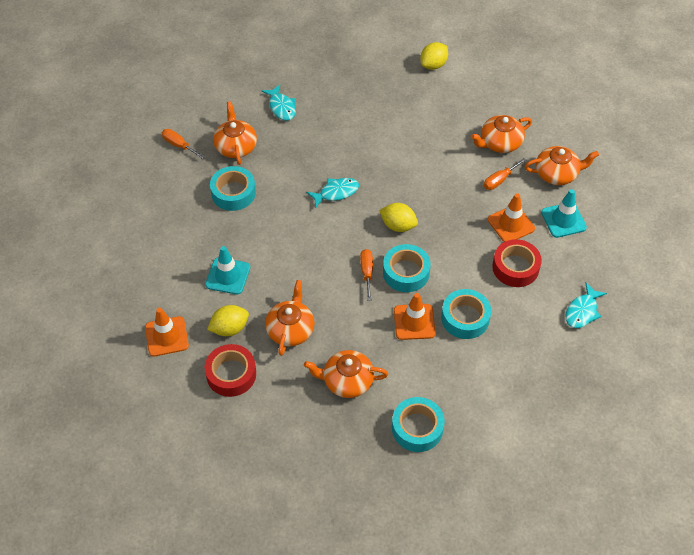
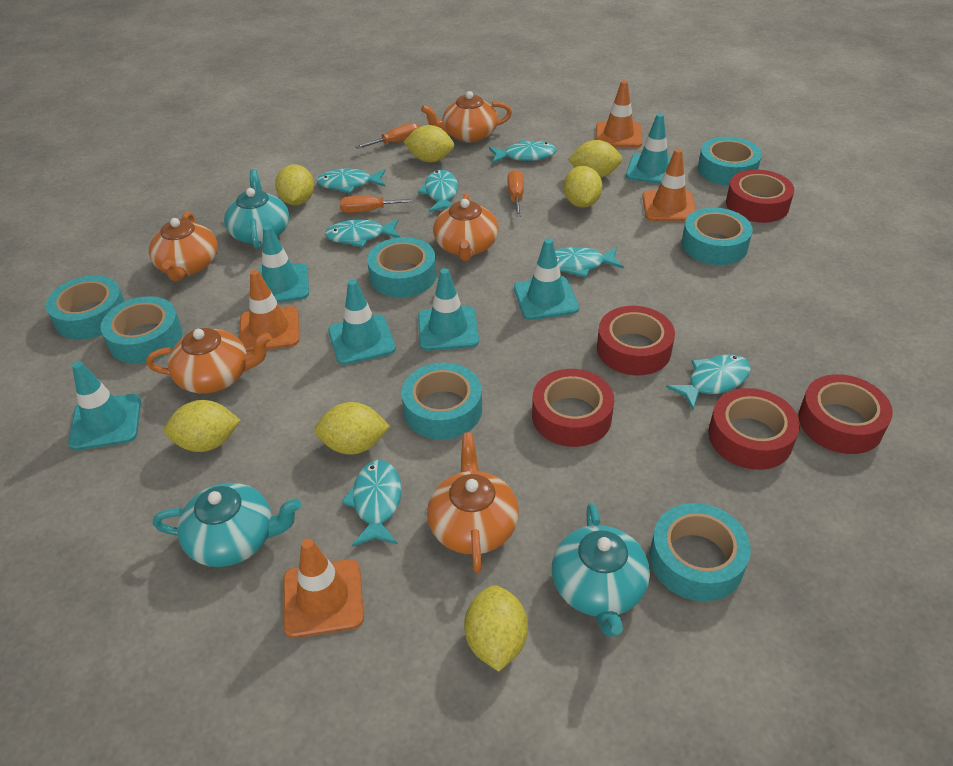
orange traffic cone: 3 -> 4
red tape: 2 -> 5
turquoise fish: 3 -> 7
turquoise tape: 4 -> 7
turquoise teapot: 0 -> 3
turquoise traffic cone: 2 -> 6
yellow lemon: 3 -> 7

